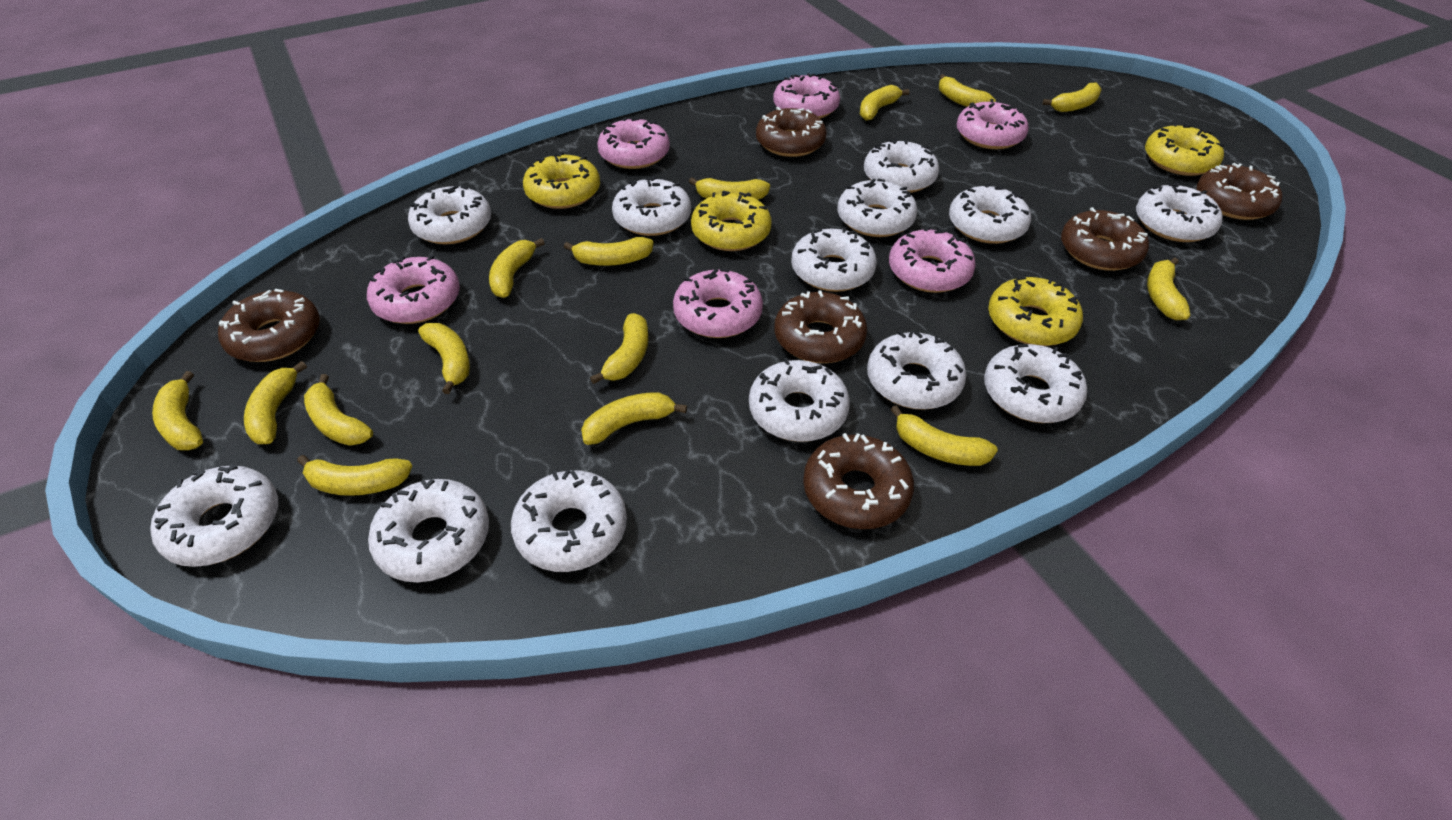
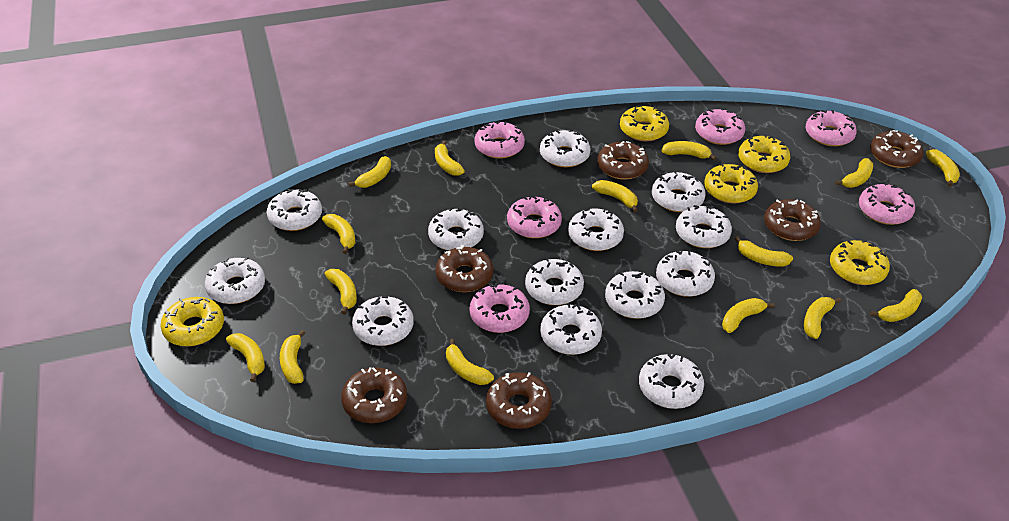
yellow donut: 4 -> 5

